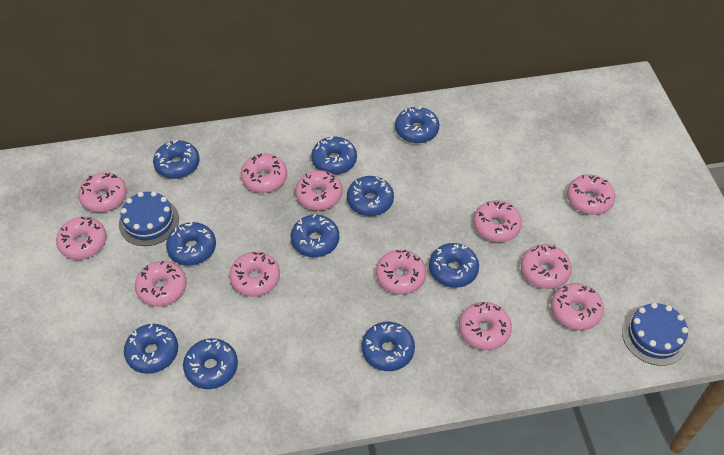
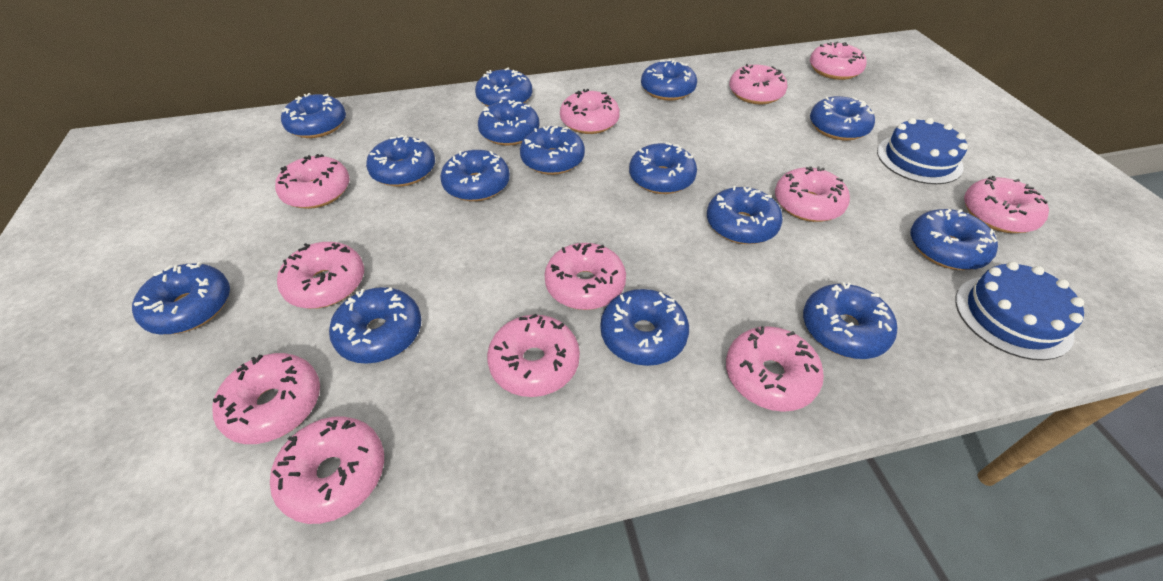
blue donut: 10 -> 15

